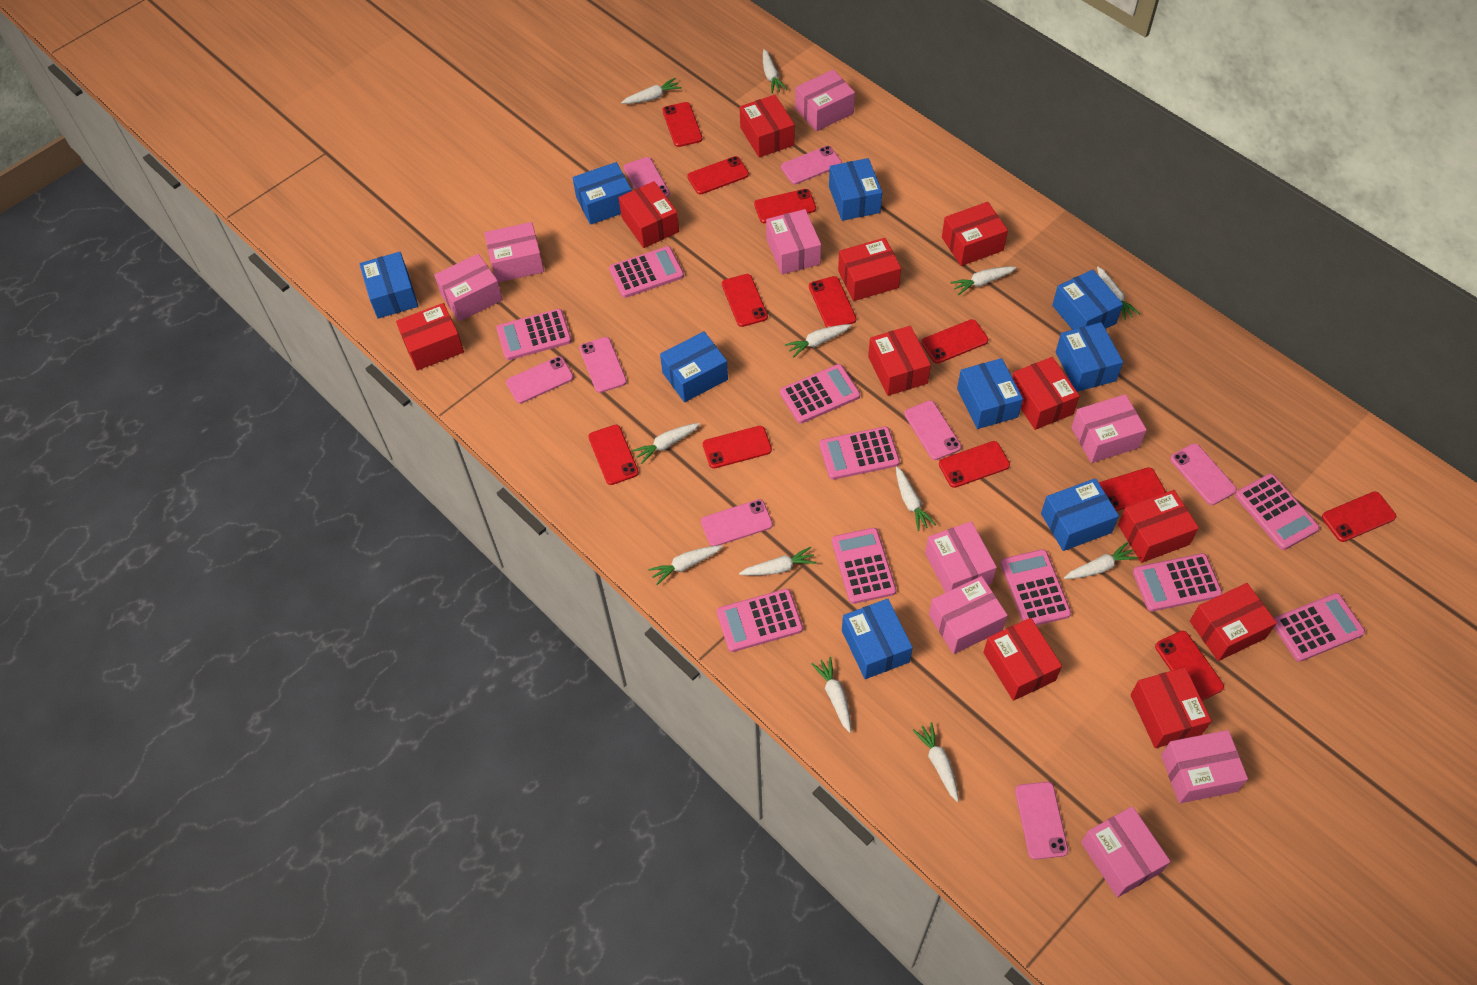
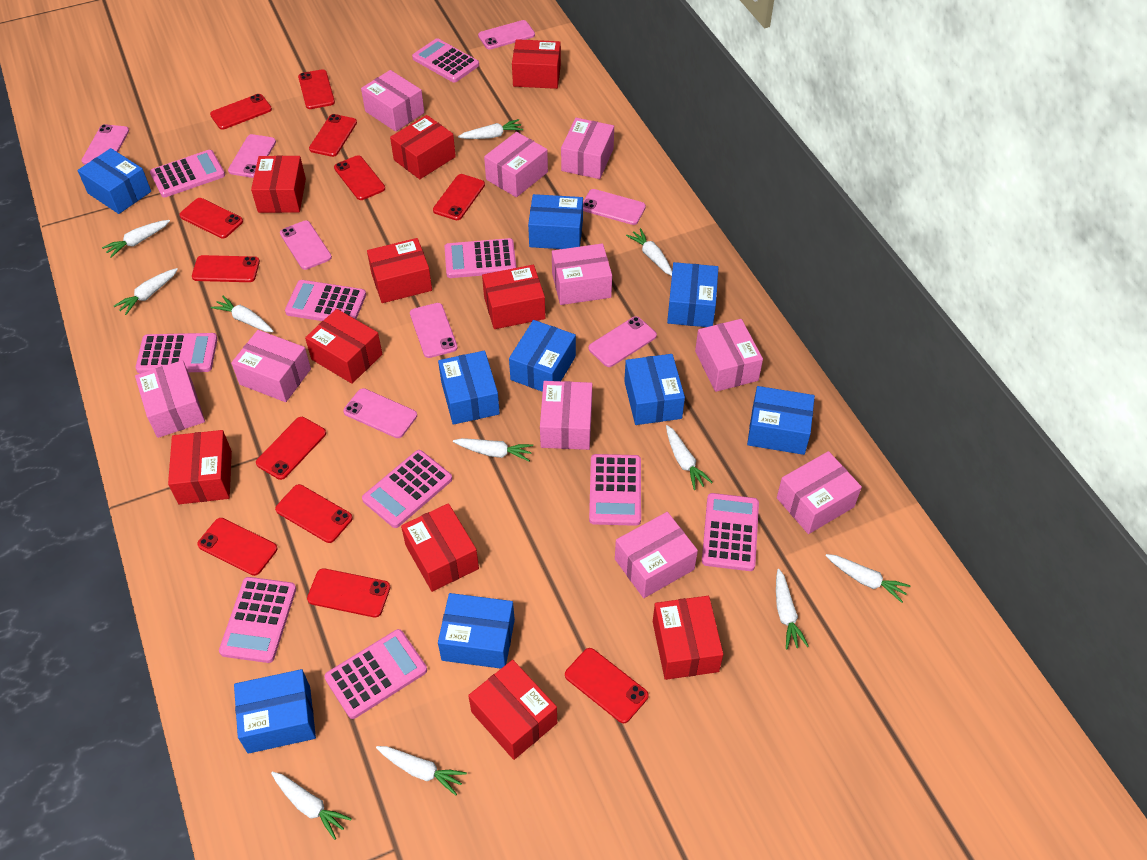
pink box: 9 -> 10
red box: 11 -> 10
white carrot: 12 -> 11

